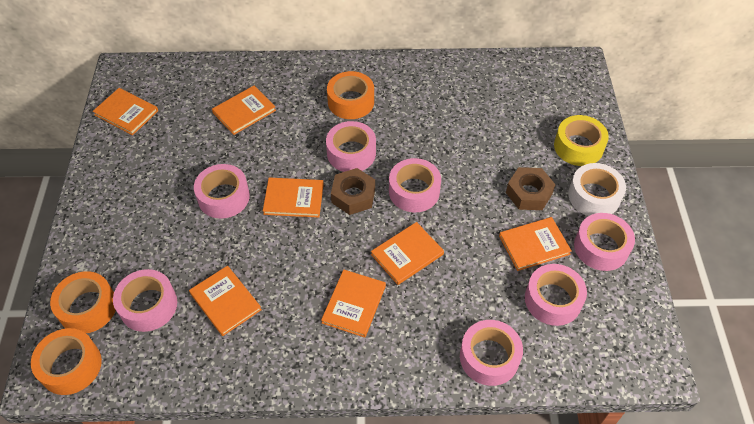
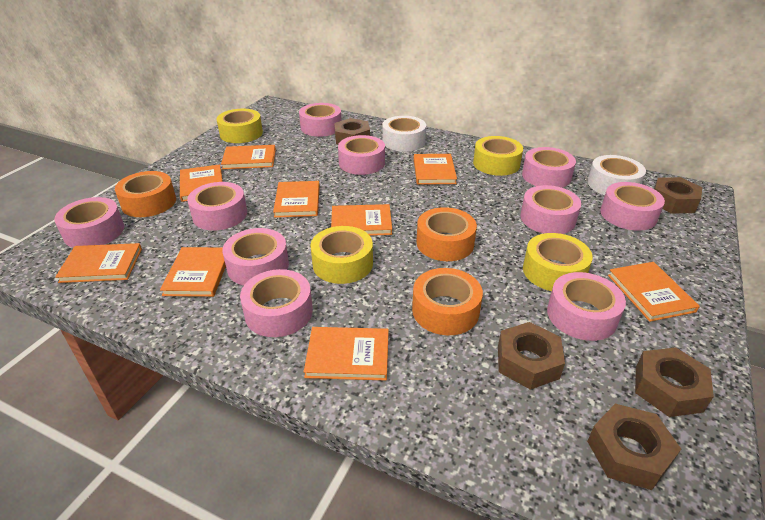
brown nut: 2 -> 5
orange book: 7 -> 9
pink tape: 7 -> 10
white tape: 1 -> 2
yellow tape: 1 -> 4

